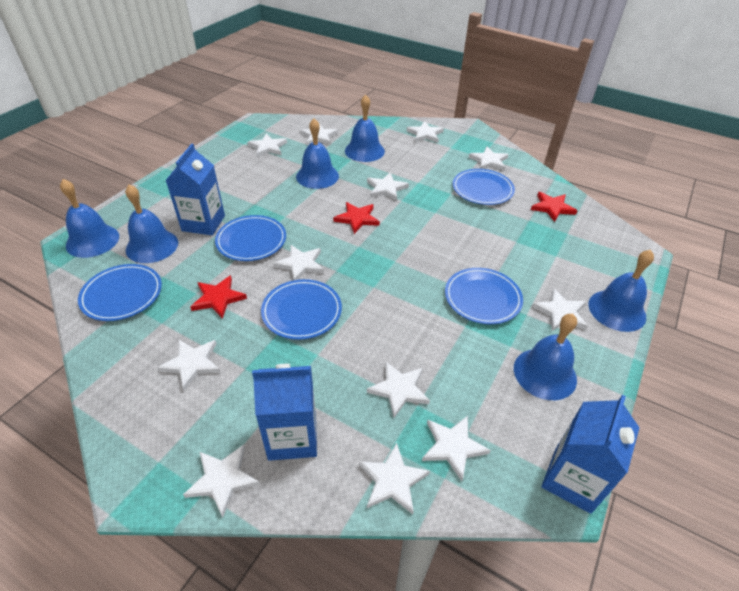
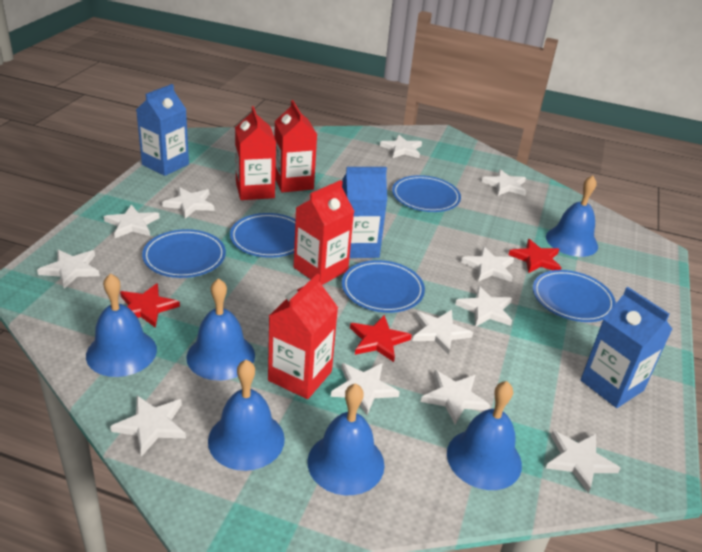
red carton: 0 -> 4

